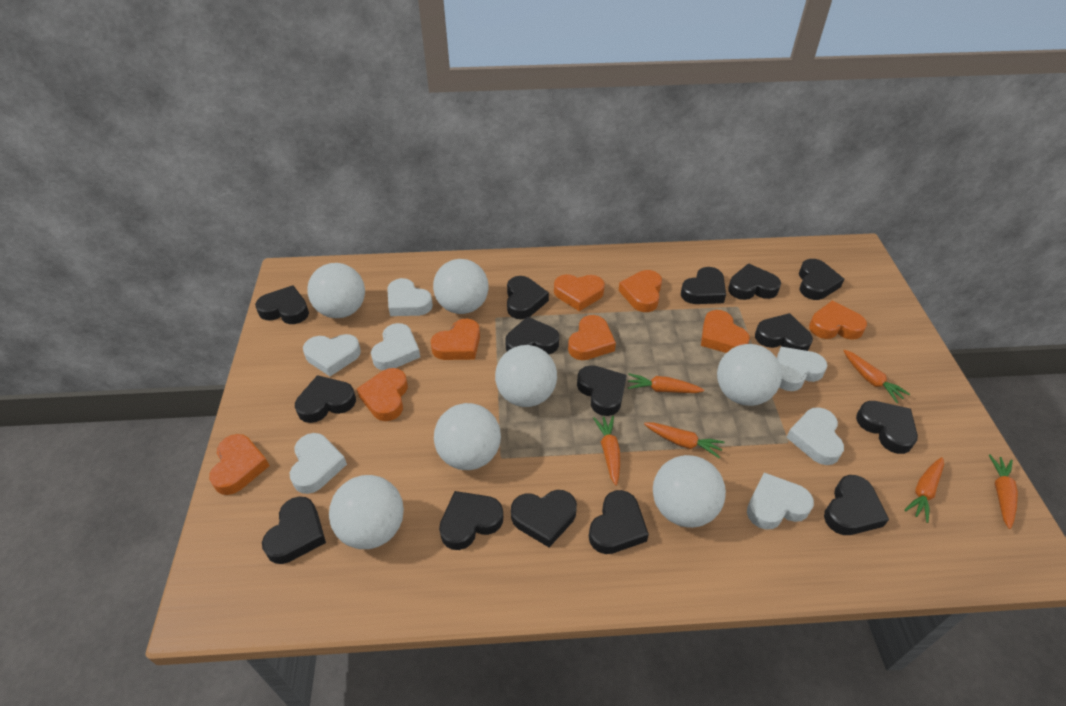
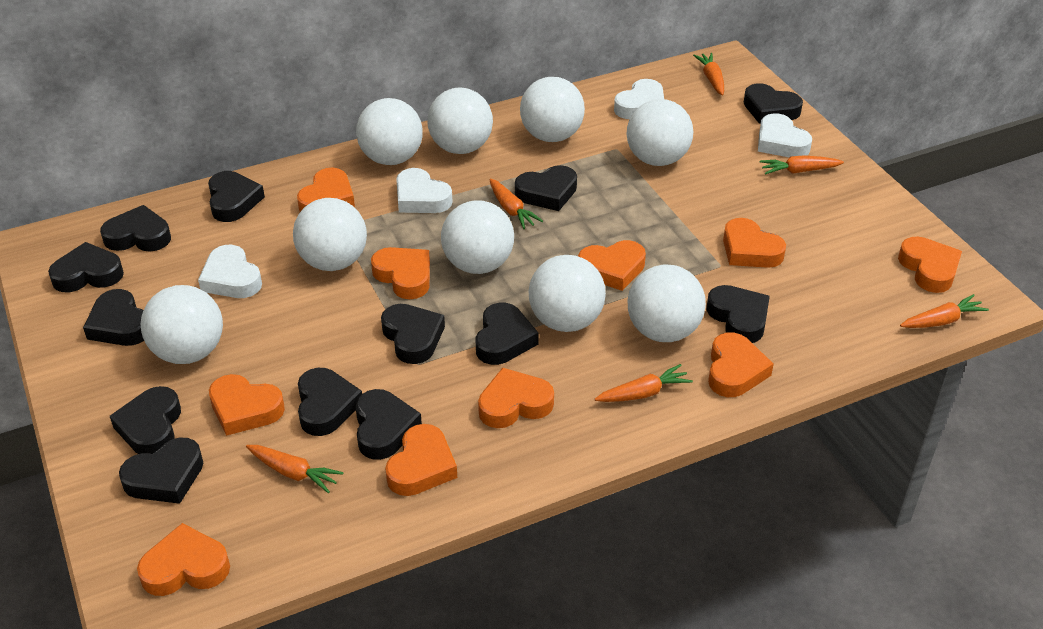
black heart: 15 -> 13
orange heart: 8 -> 10
white ball: 7 -> 9
white heart: 7 -> 4

